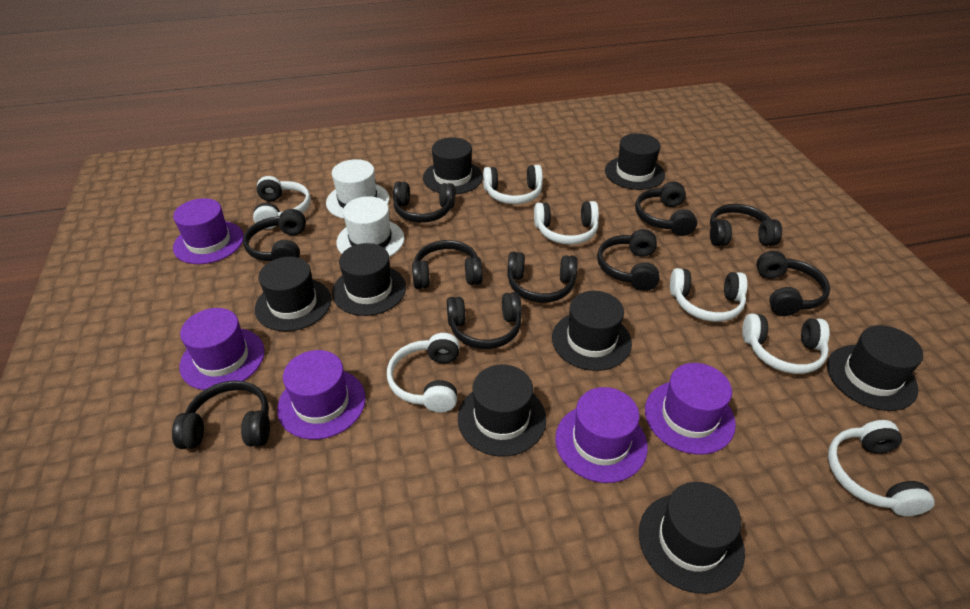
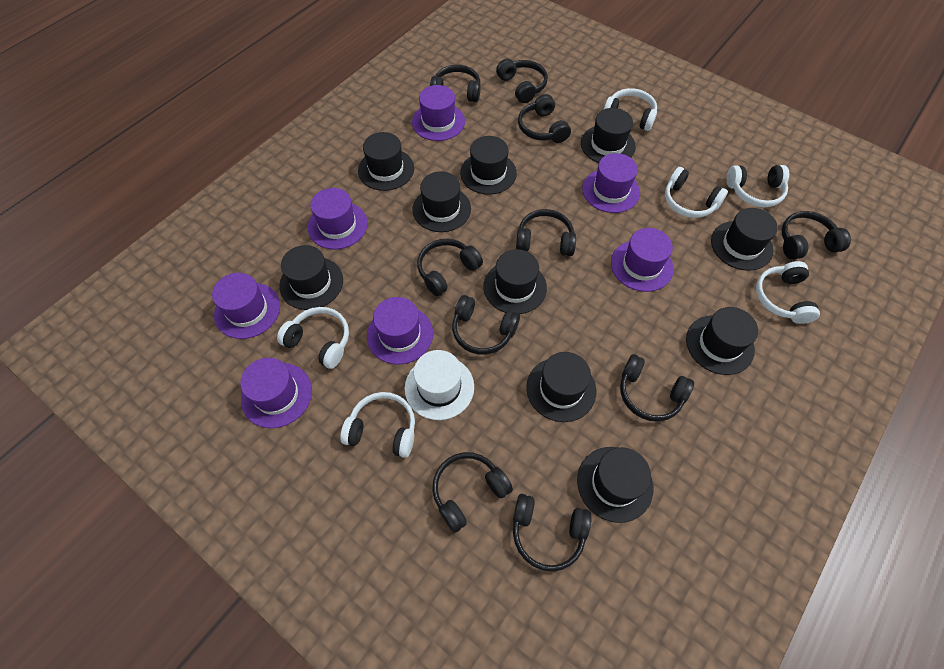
black hat: 8 -> 10
purple hat: 5 -> 7
white hat: 2 -> 1
white headphones: 7 -> 6

